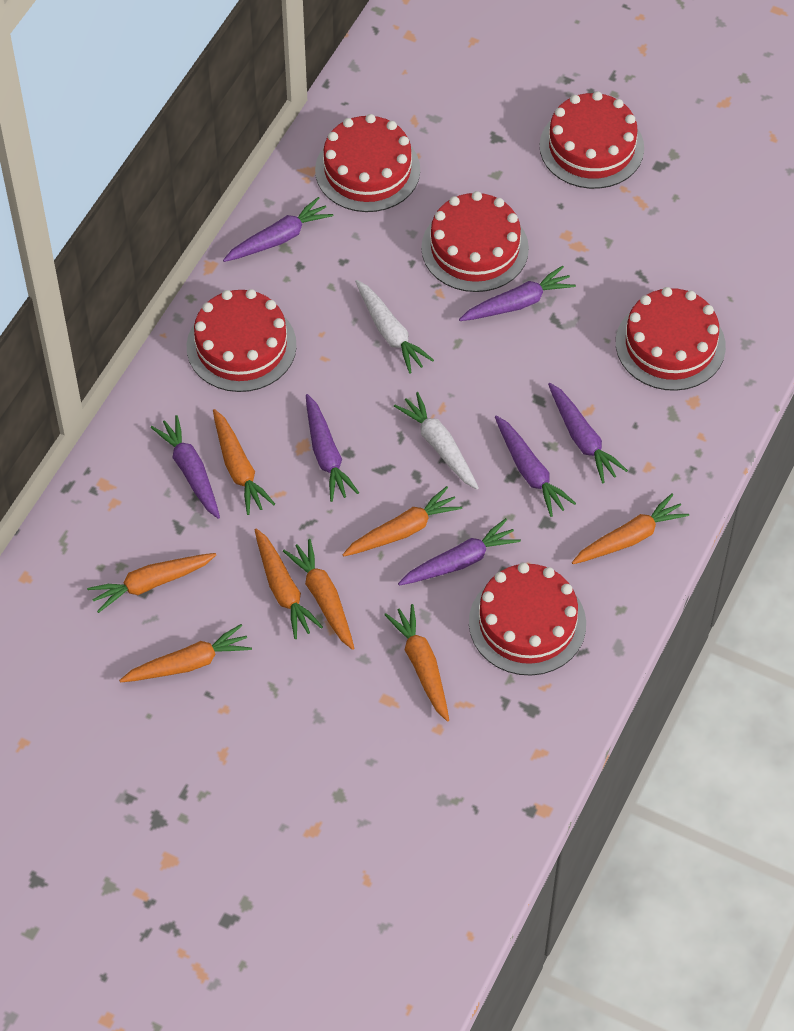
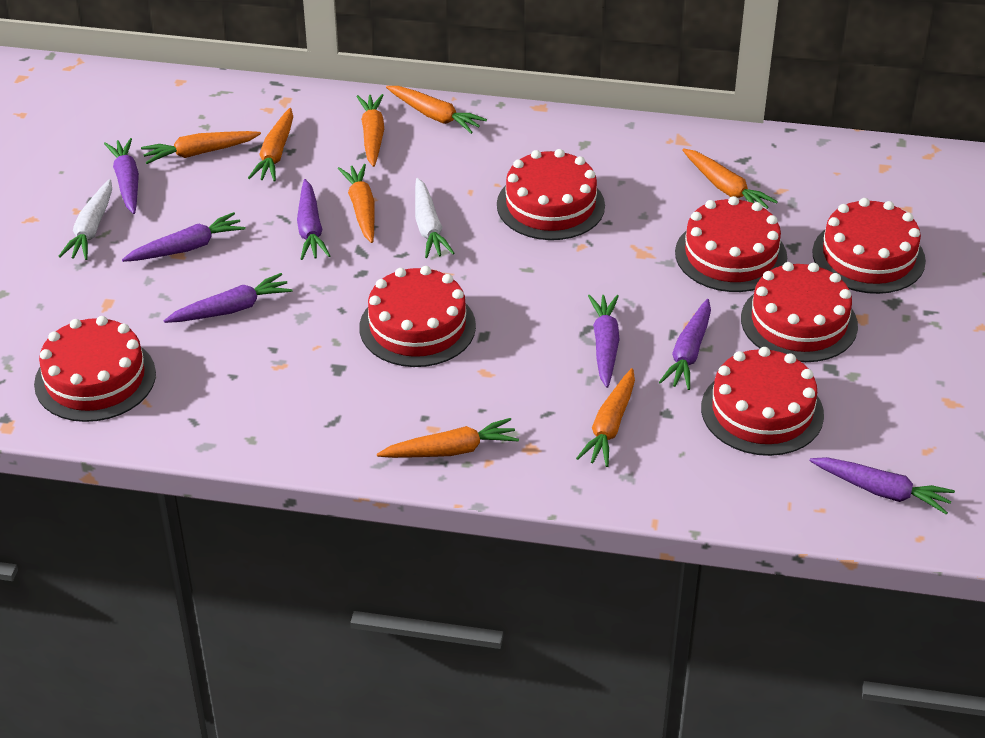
red cake: 6 -> 7

